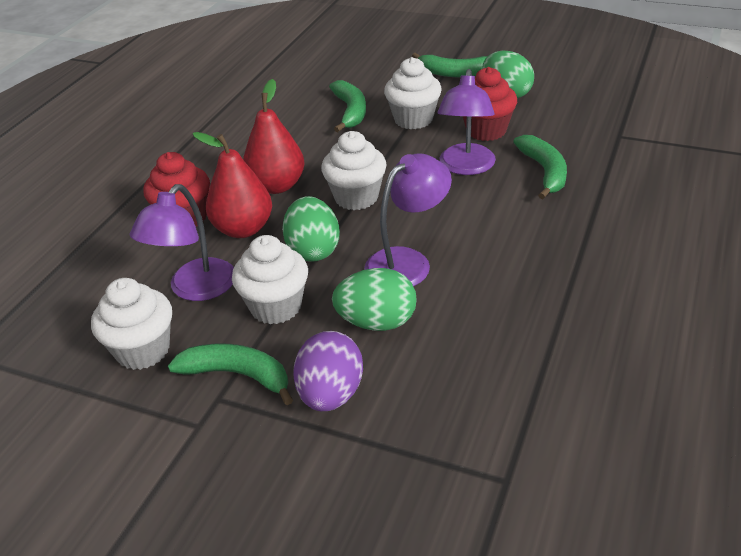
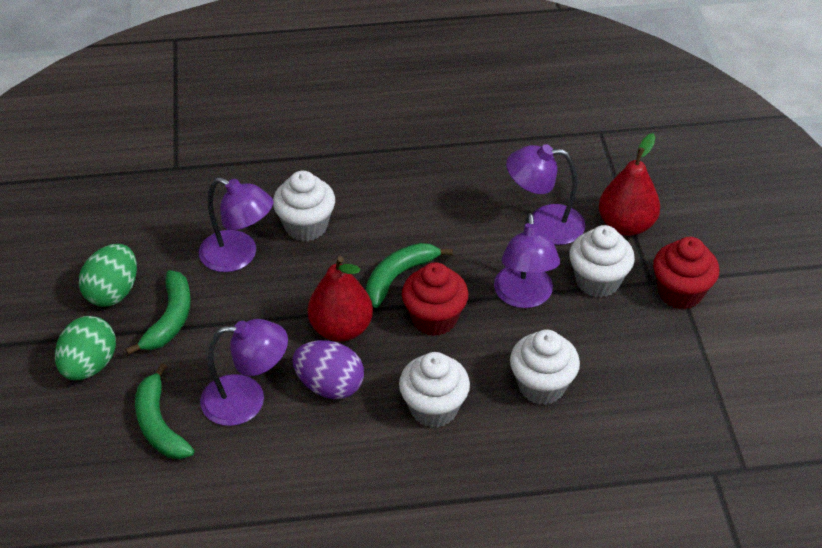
green banana: 4 -> 3
green egg: 3 -> 2
purple lamp: 3 -> 4

